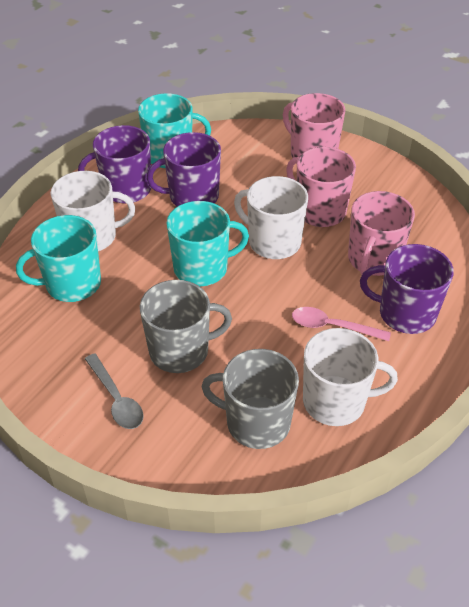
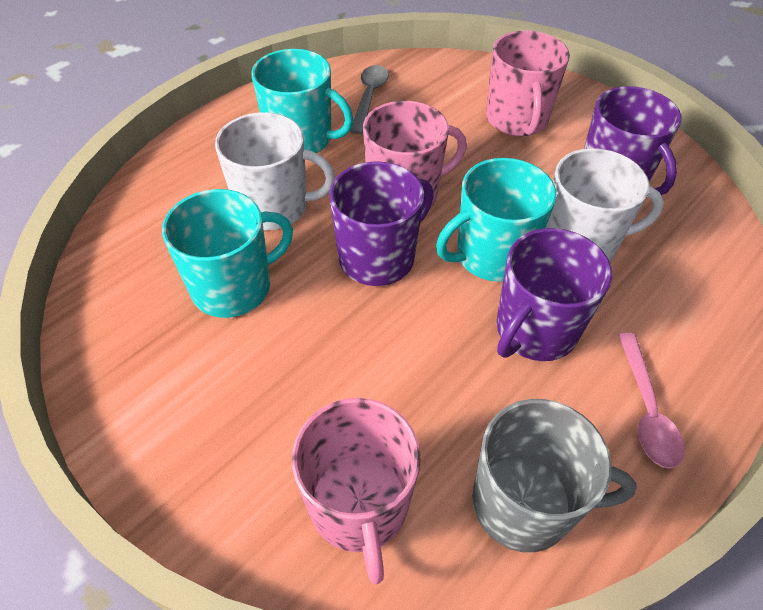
grey mug: 2 -> 1
white mug: 3 -> 2

